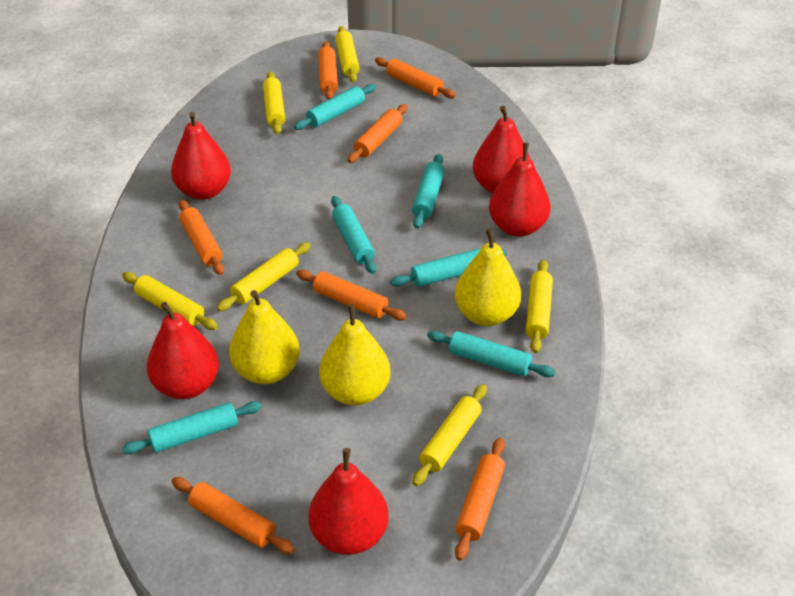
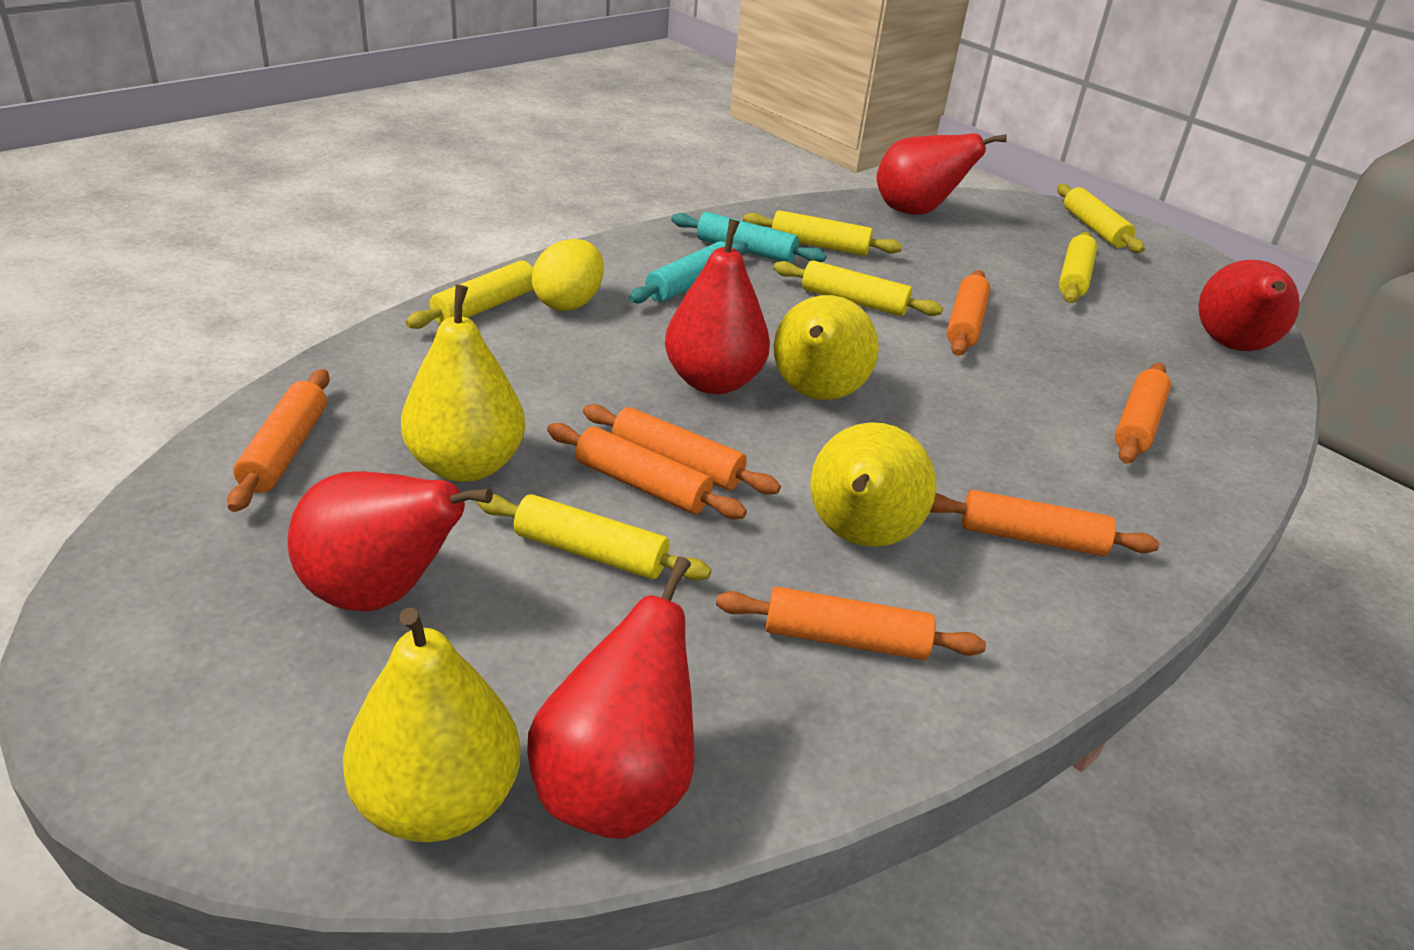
turquoise rolling pin: 6 -> 2
yellow egg: 0 -> 1
yellow pear: 3 -> 4

